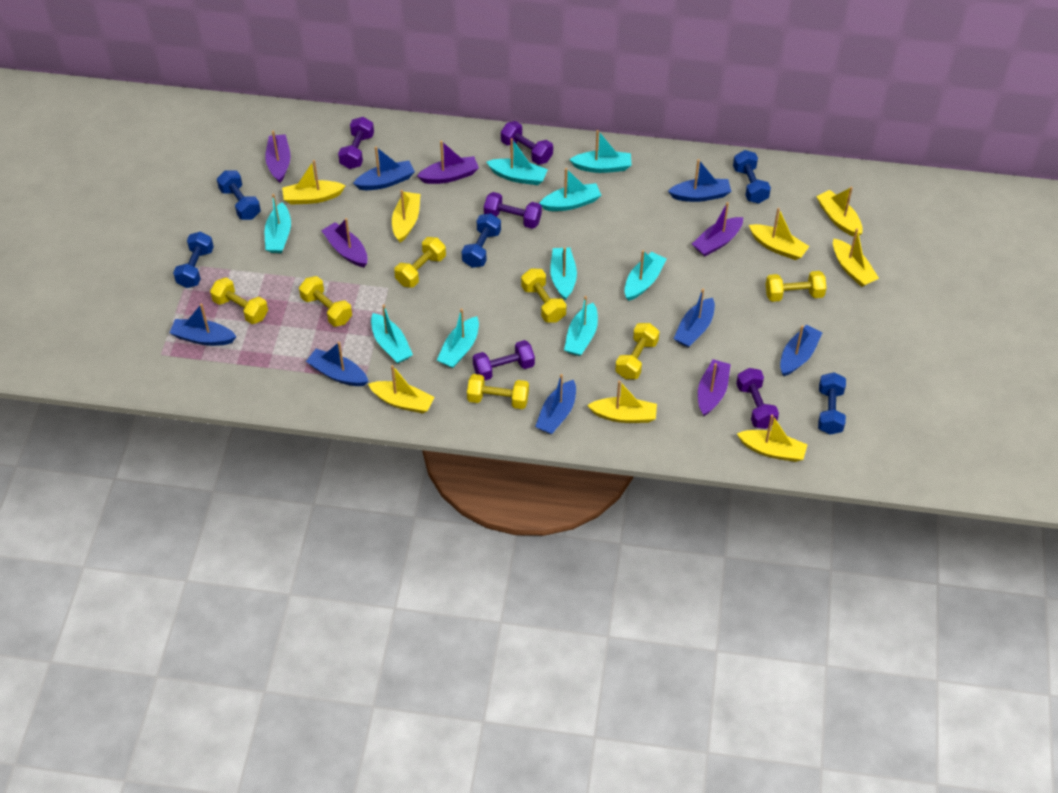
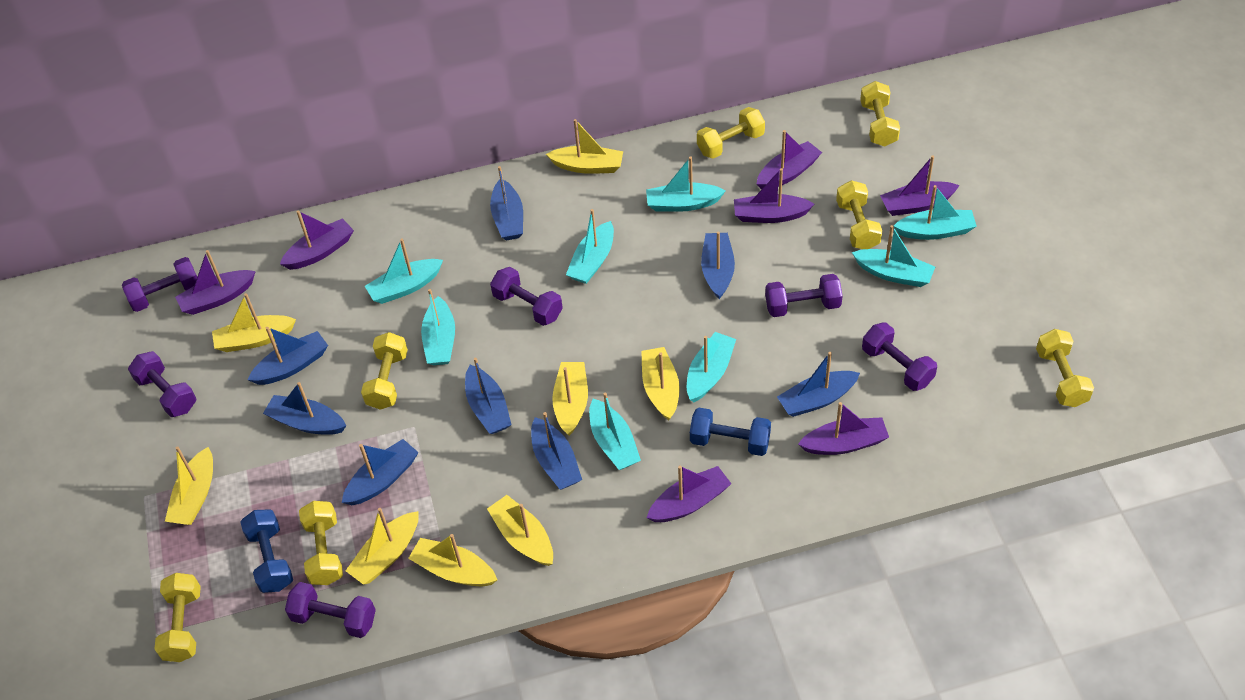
blue boat: 7 -> 8
blue dumbbell: 5 -> 2
purple boat: 5 -> 7
purple dumbbell: 5 -> 6
turquoise boat: 9 -> 8

